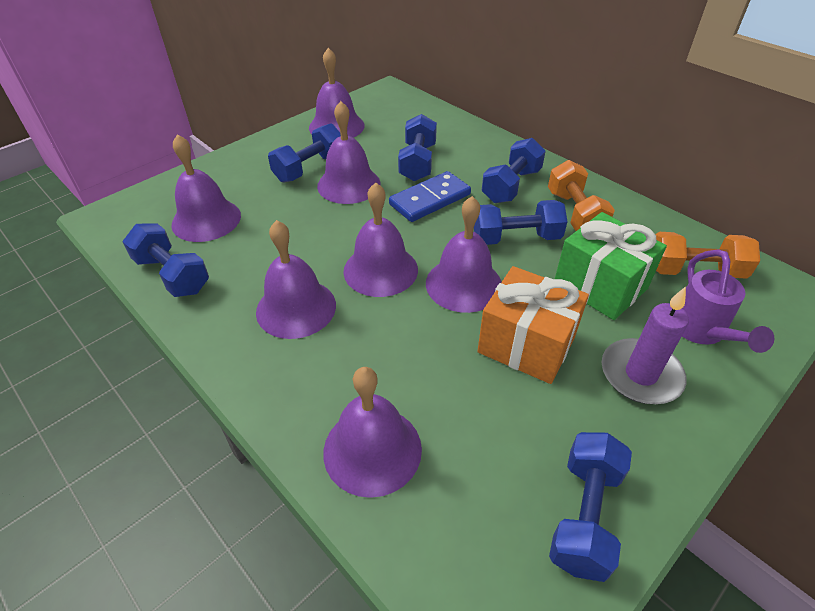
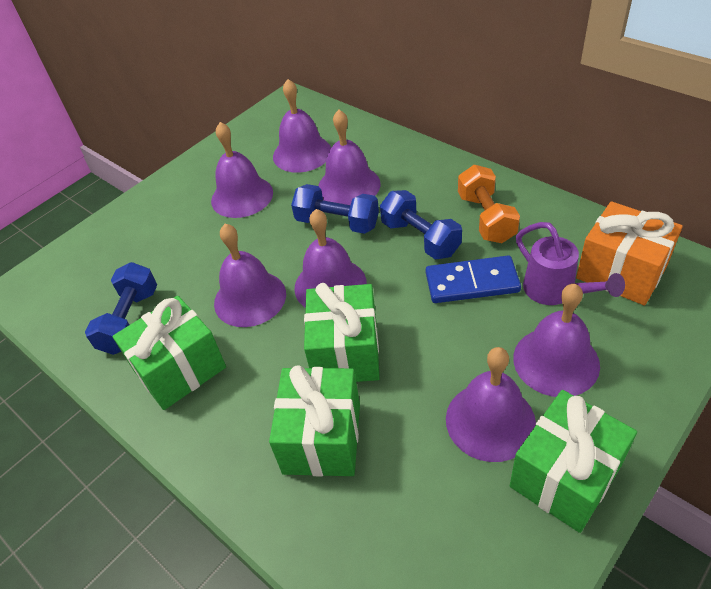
blue dumbbell: 6 -> 3
green gift: 1 -> 4
orange dumbbell: 2 -> 1
purple candle: 1 -> 0

